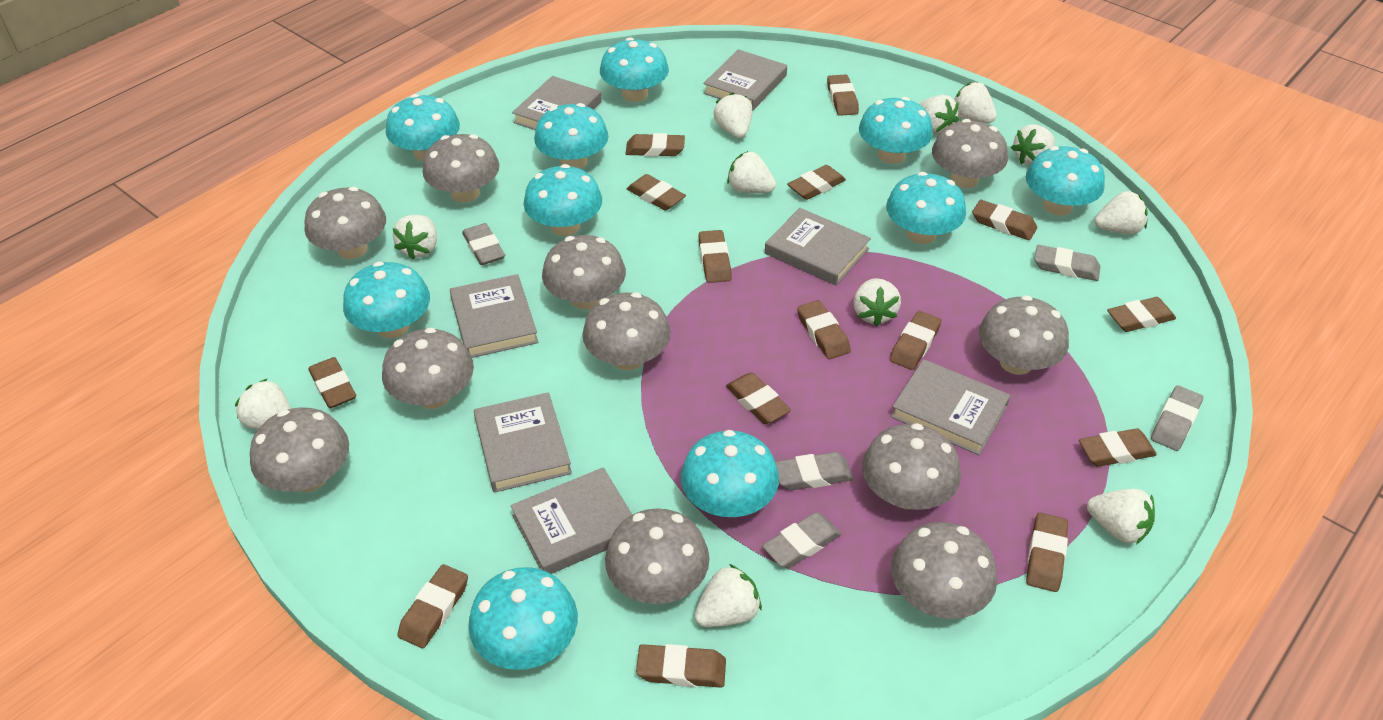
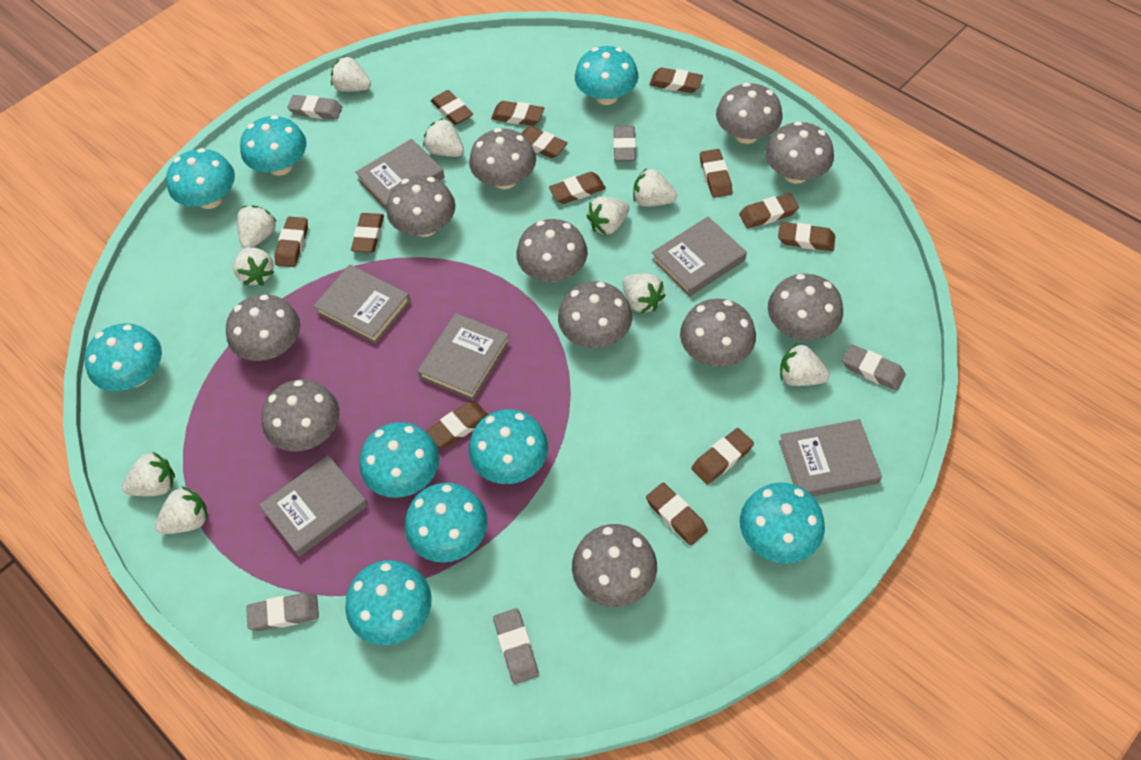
brown eraser: 15 -> 13
grey book: 7 -> 6
turquoise mushroom: 10 -> 9
white strawberry: 11 -> 10

